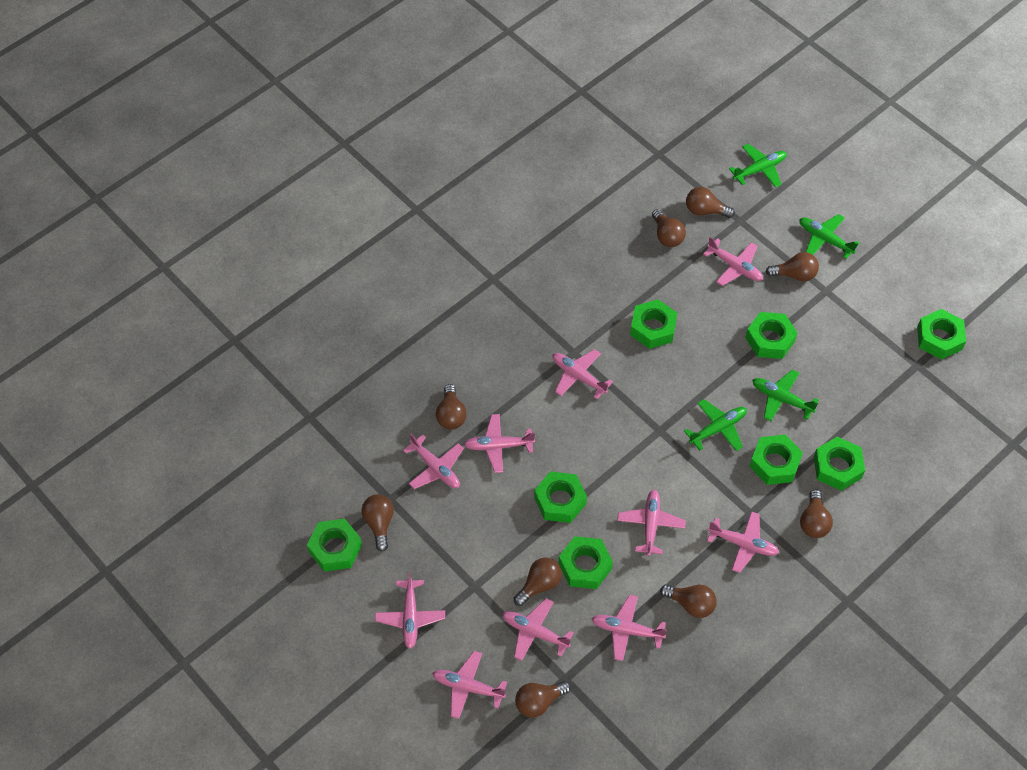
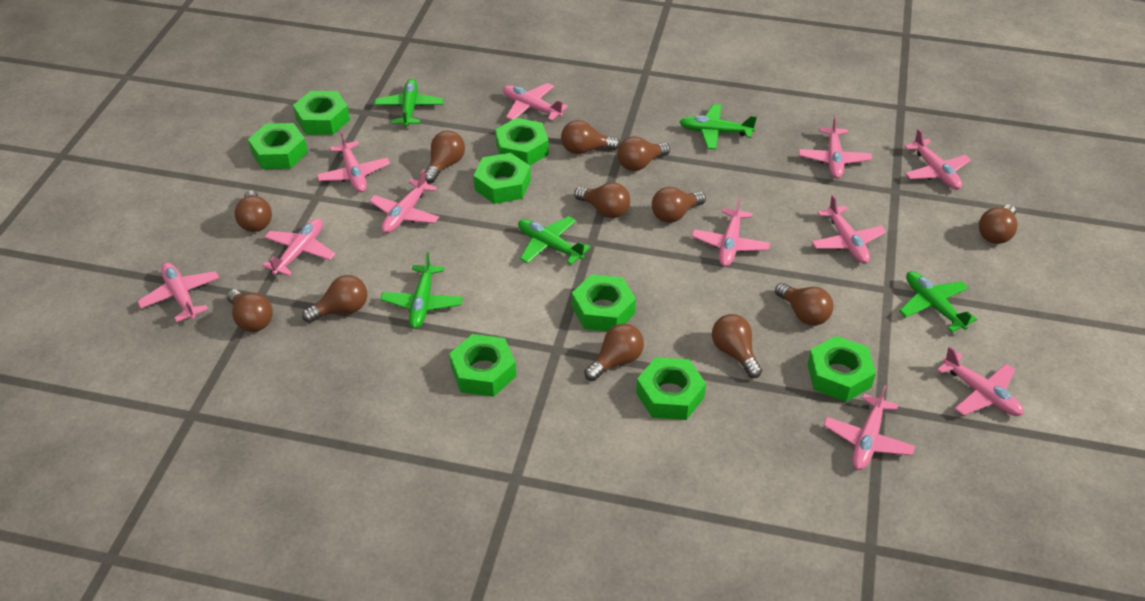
brown light bulb: 9 -> 12
green plane: 4 -> 5
pink plane: 10 -> 11

